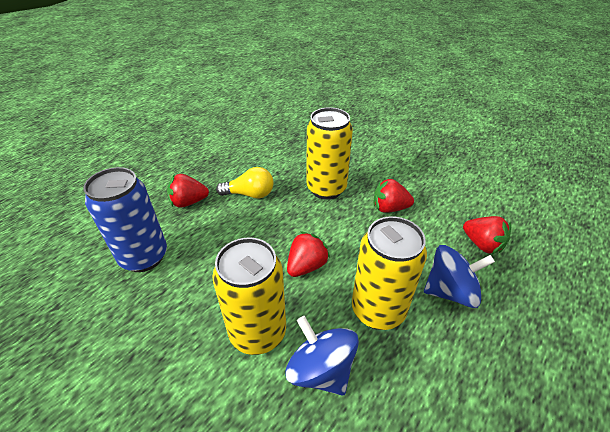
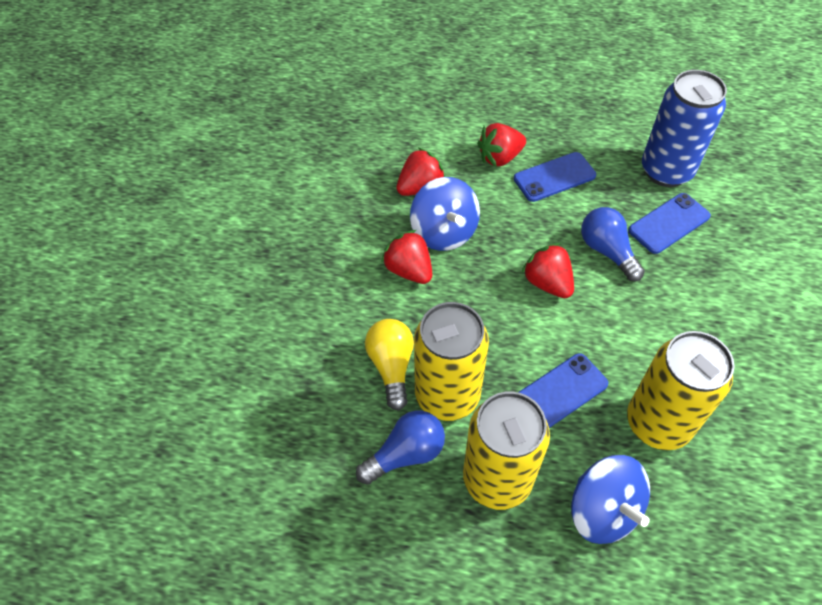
blue light bulb: 0 -> 2
blue phone: 0 -> 3

